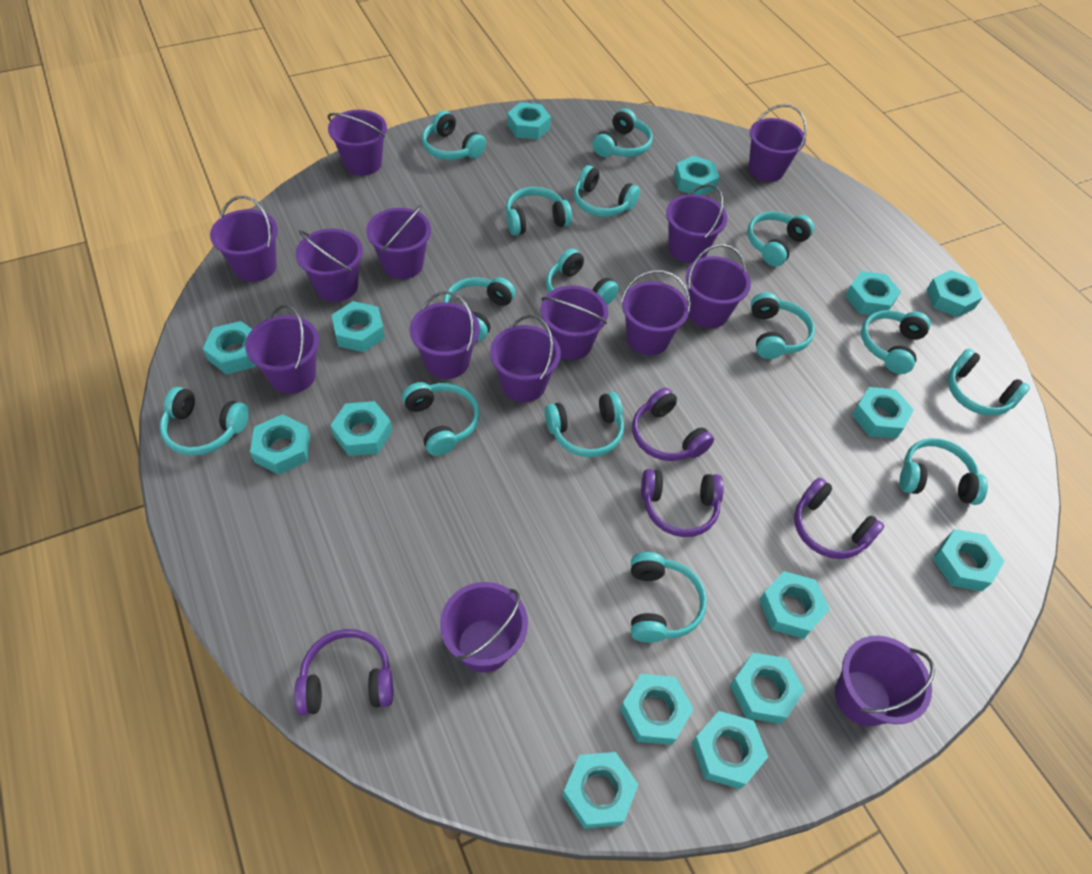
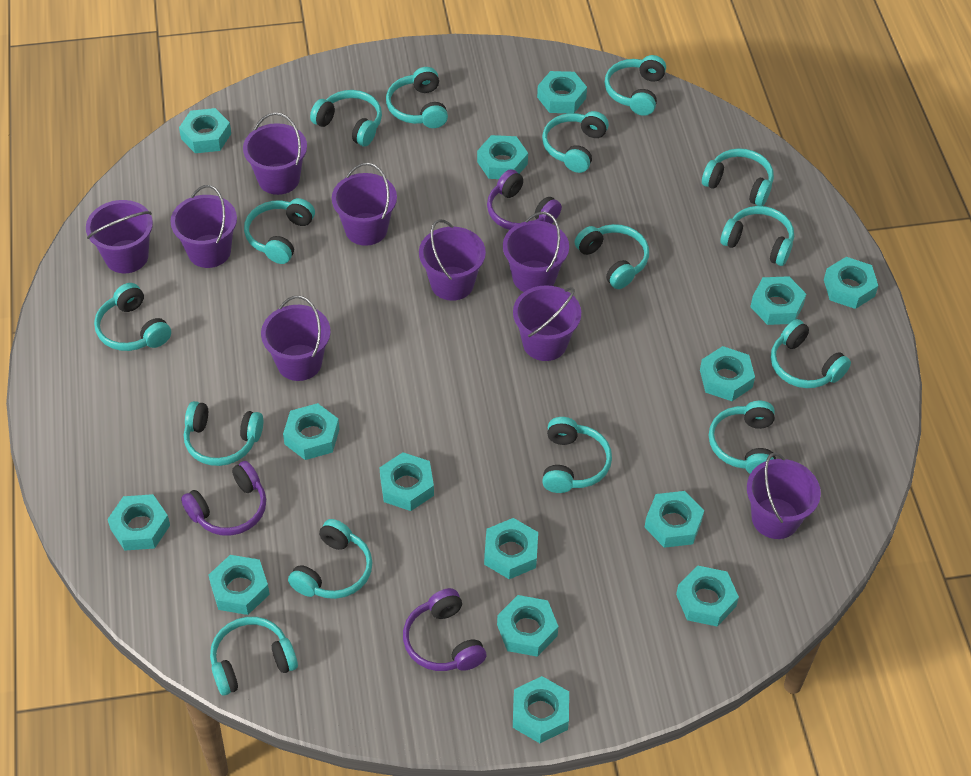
purple bucket: 14 -> 9
purple headphones: 4 -> 3

